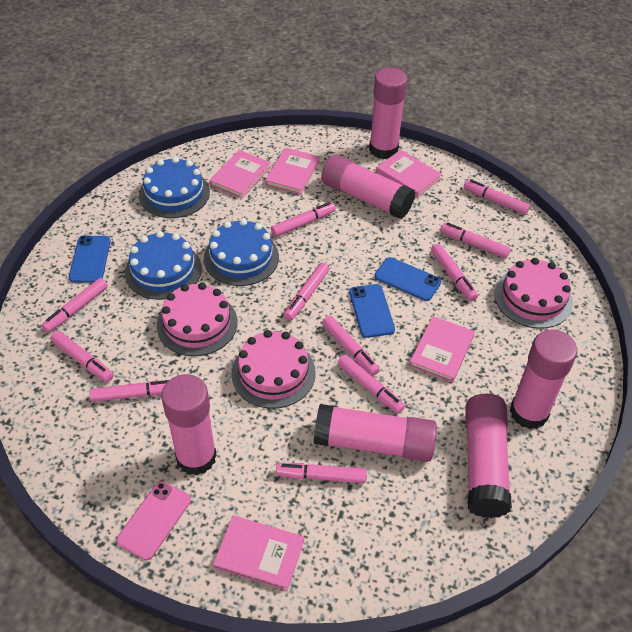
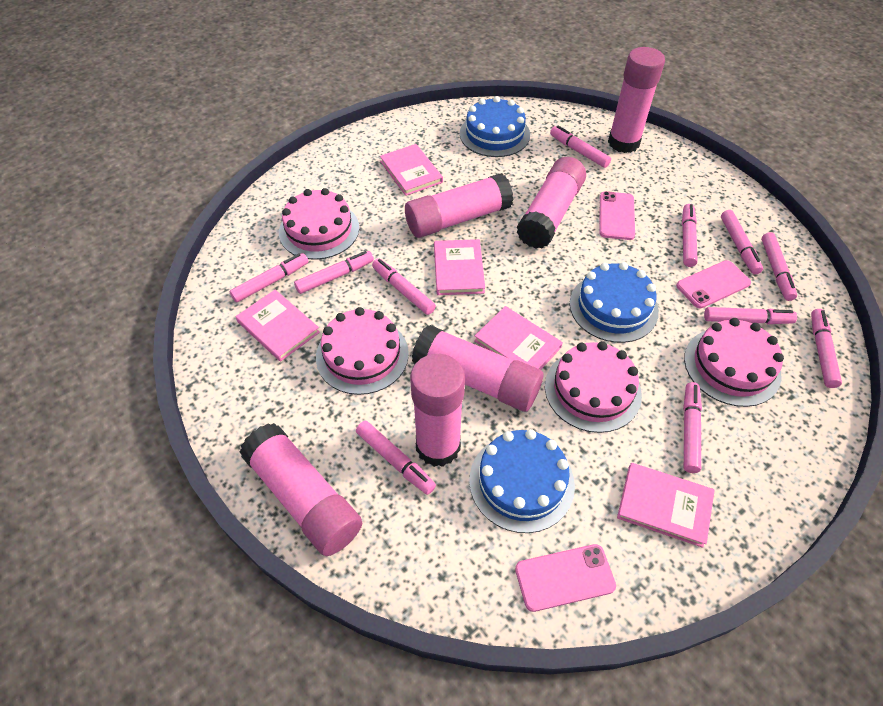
blue phone: 3 -> 0
pink cake: 3 -> 4
pink phone: 1 -> 3

